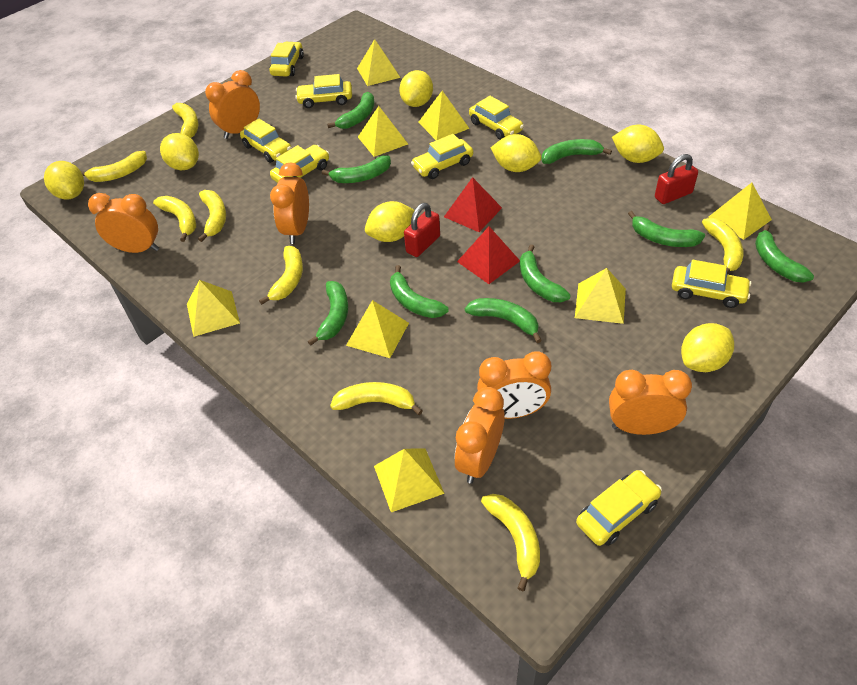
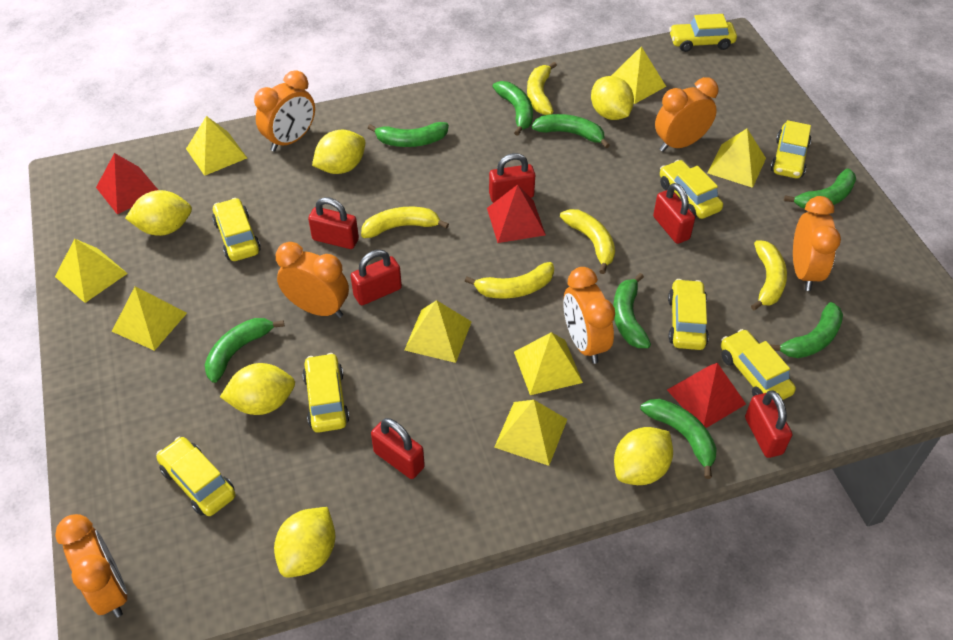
green banana: 9 -> 8
red padlock: 2 -> 6
red pyramid: 2 -> 3
yellow banana: 8 -> 5
yellow lemon: 7 -> 6

